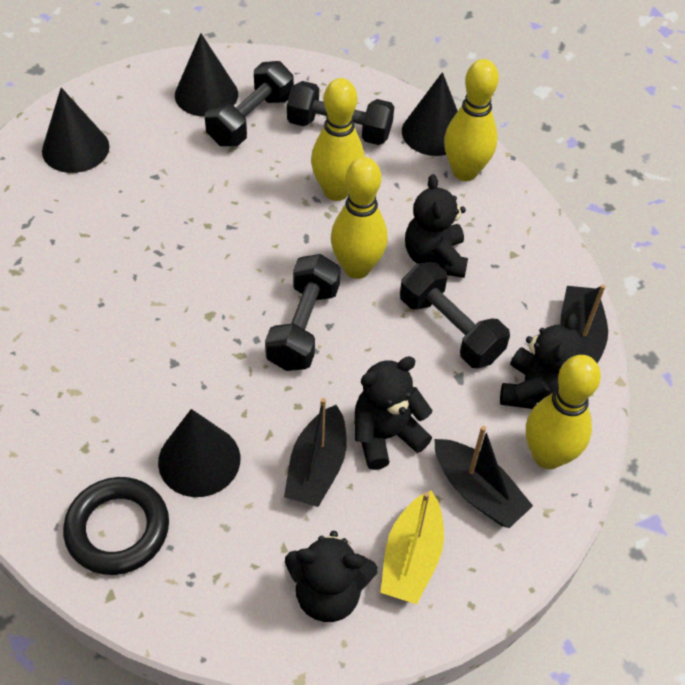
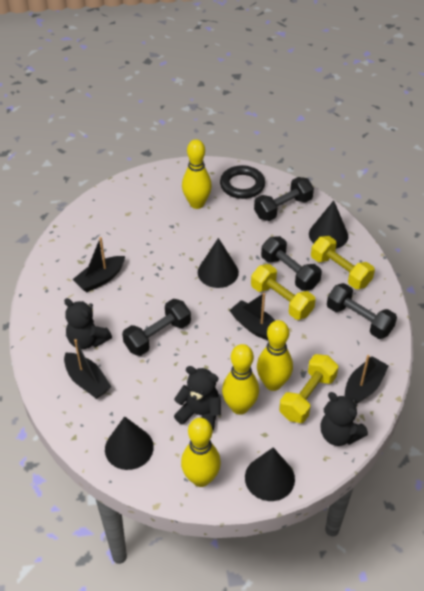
black boat: 3 -> 4
black teddy bear: 4 -> 3
yellow boat: 1 -> 0
yellow dumbbell: 0 -> 3

